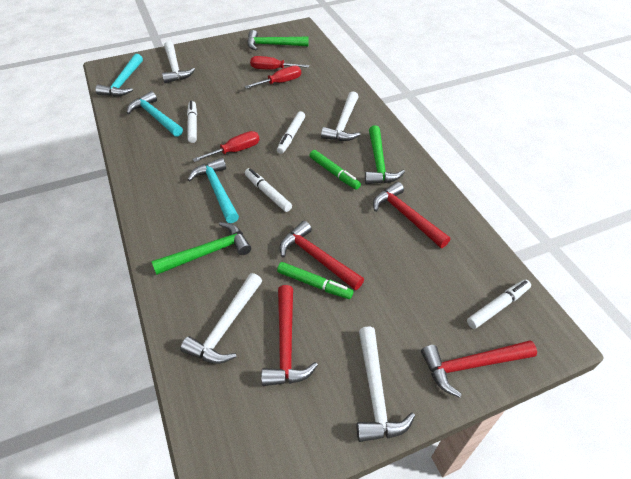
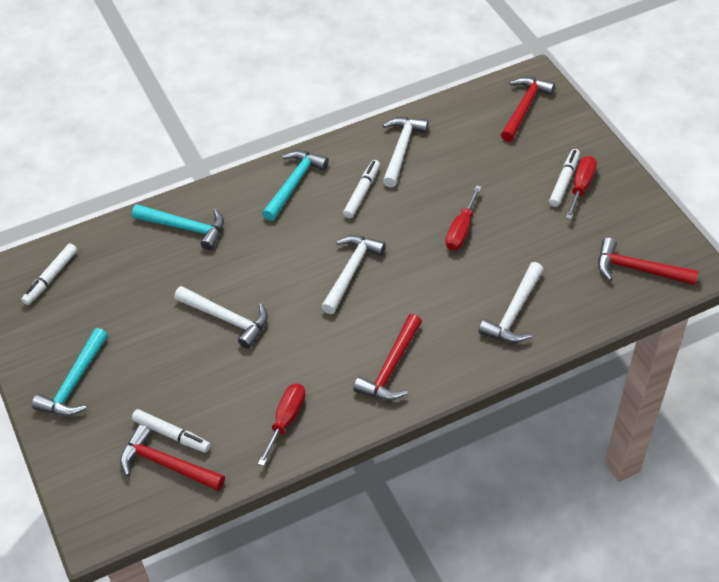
green hammer: 3 -> 0
green marker: 2 -> 0

